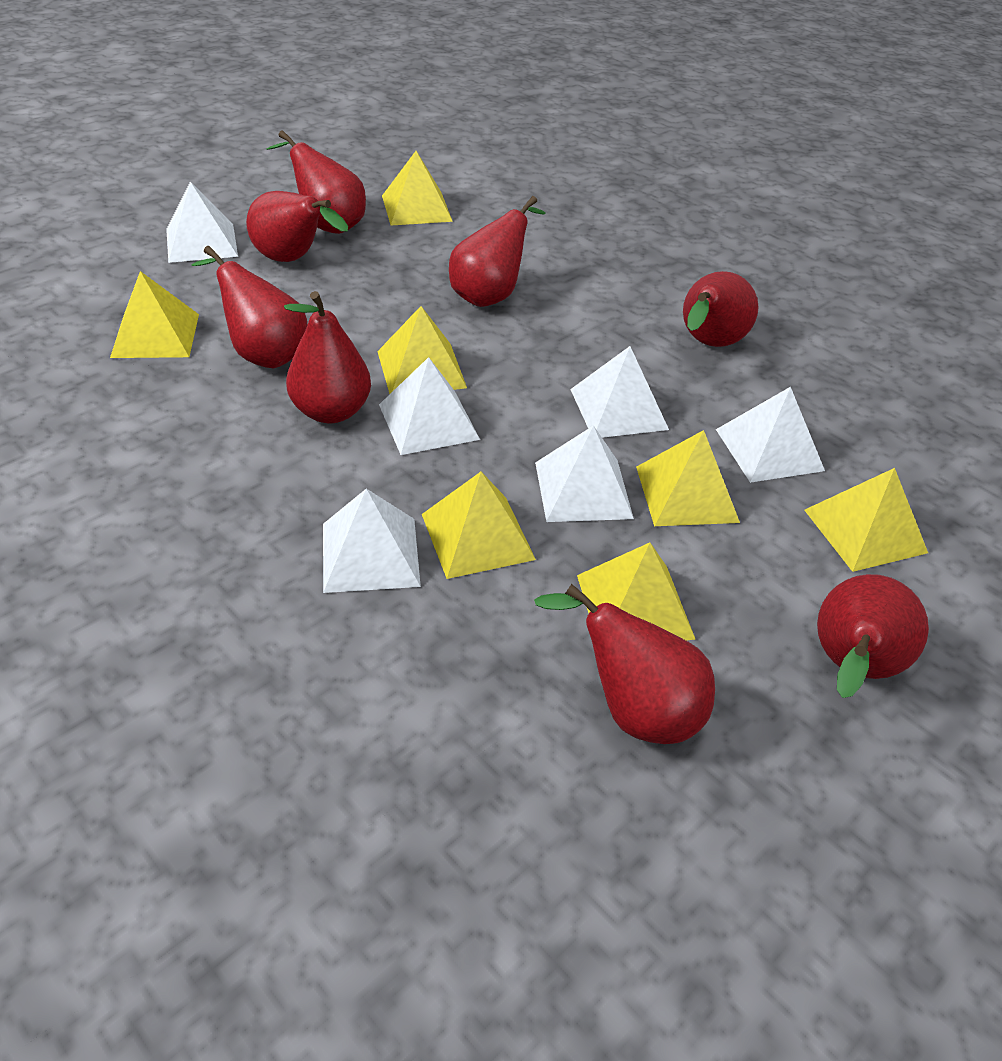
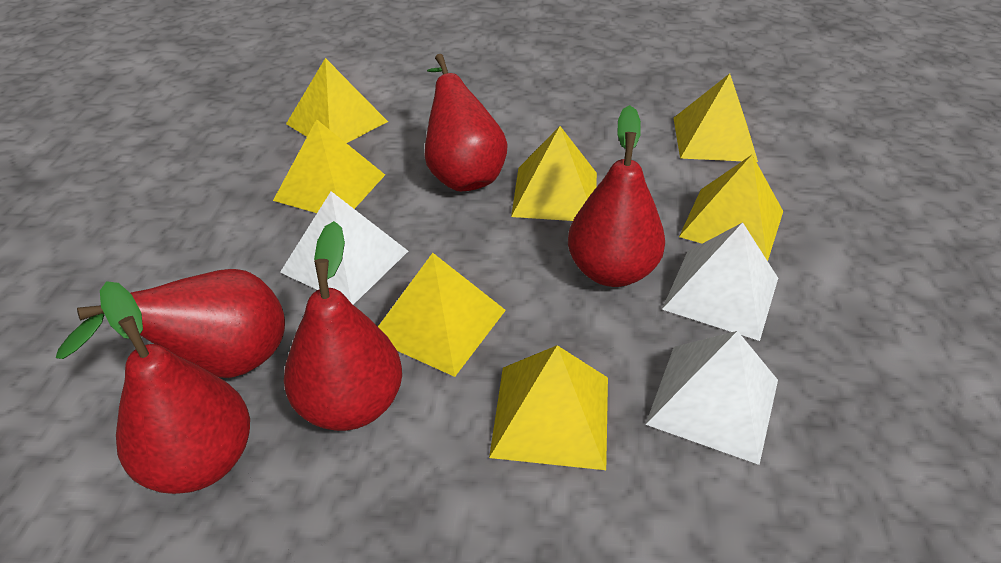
red pear: 8 -> 5
white pyramid: 6 -> 3

